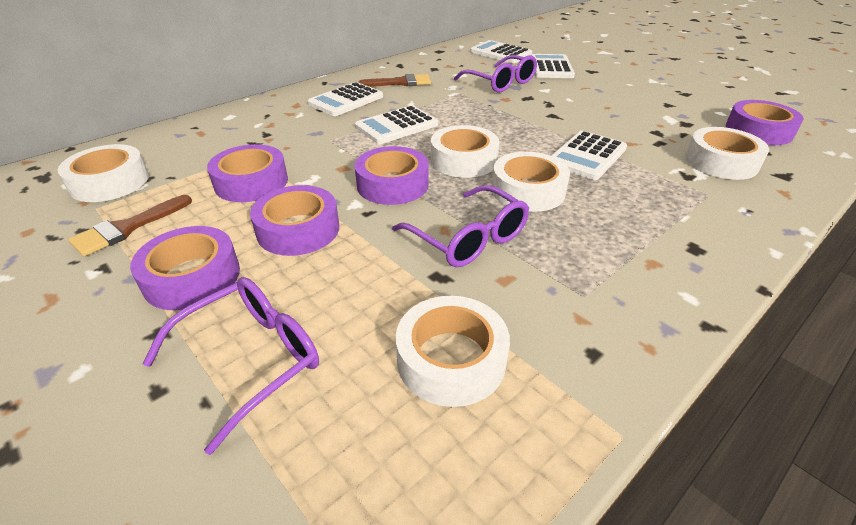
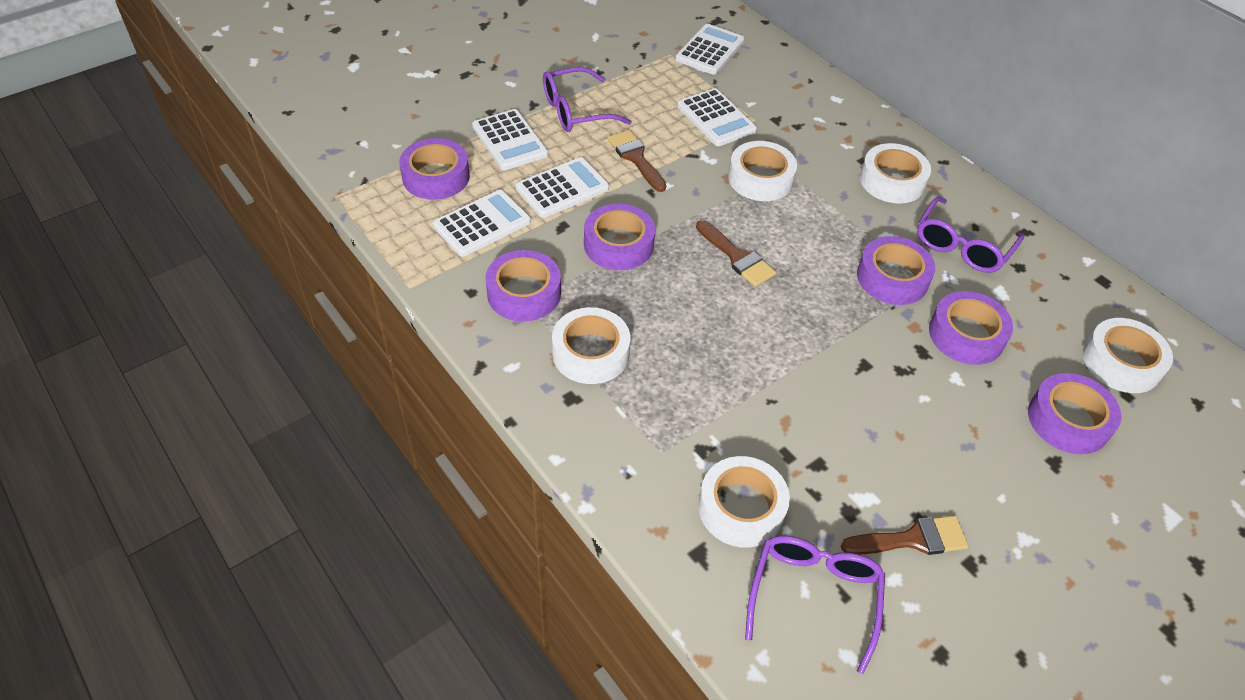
brown brush: 2 -> 3
purple tape: 5 -> 6

